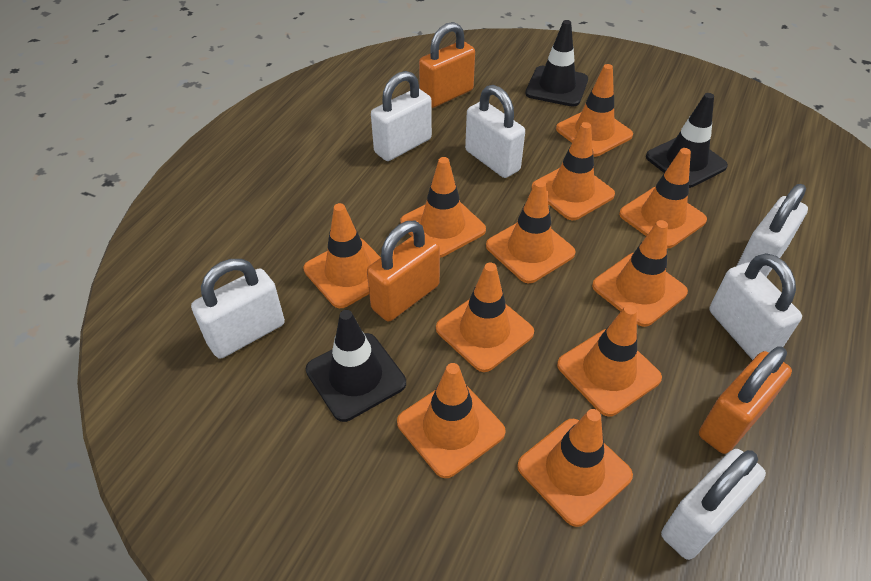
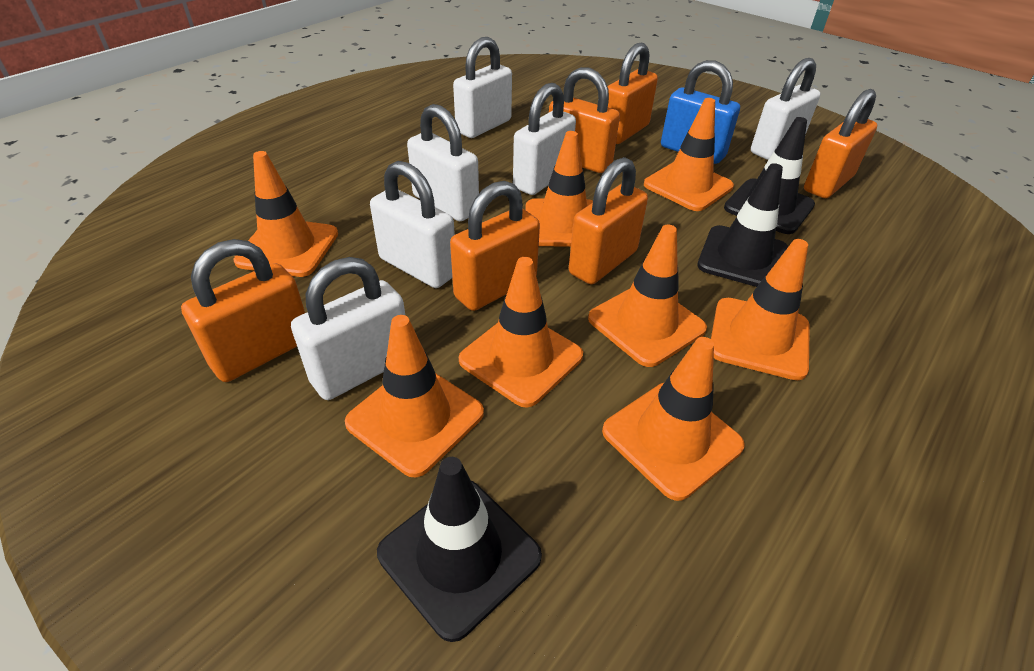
blue padlock: 0 -> 1
orange padlock: 3 -> 6
orange traffic cone: 11 -> 8

